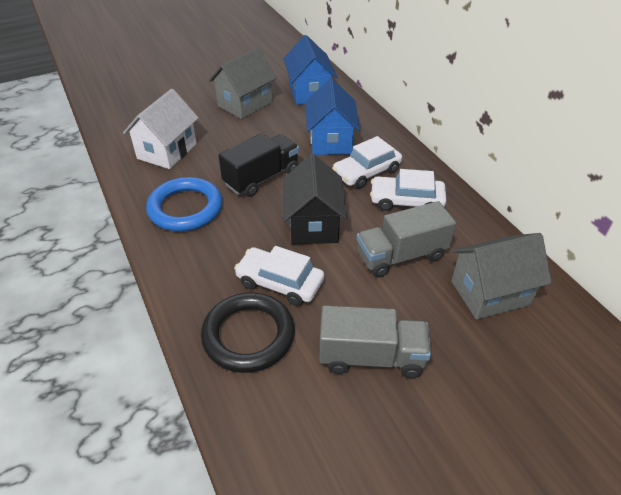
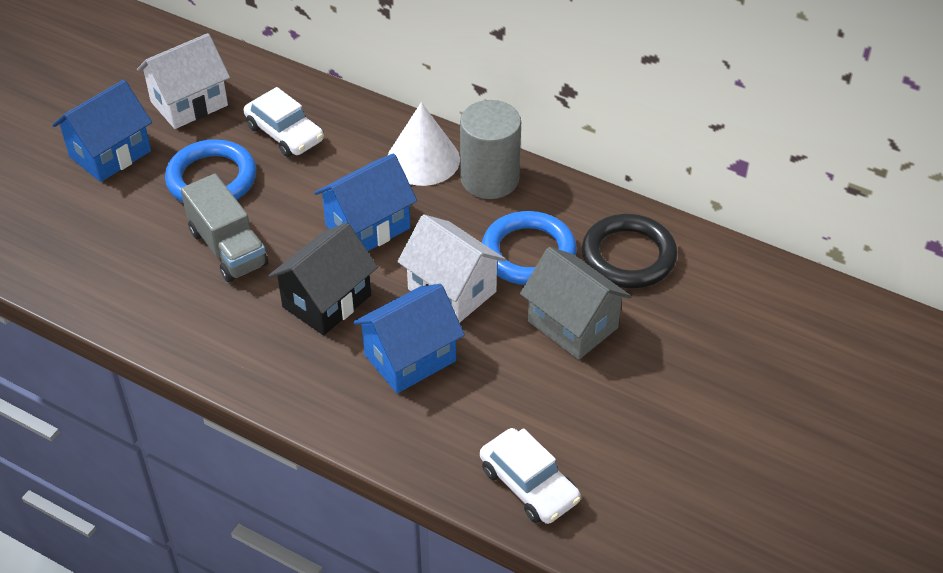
black truck: 1 -> 0
blue house: 2 -> 3
blue ring: 1 -> 2
grey cylinder: 0 -> 1
grey house: 2 -> 1
grey truck: 2 -> 1
white car: 3 -> 2
white cone: 0 -> 1
white house: 1 -> 2

